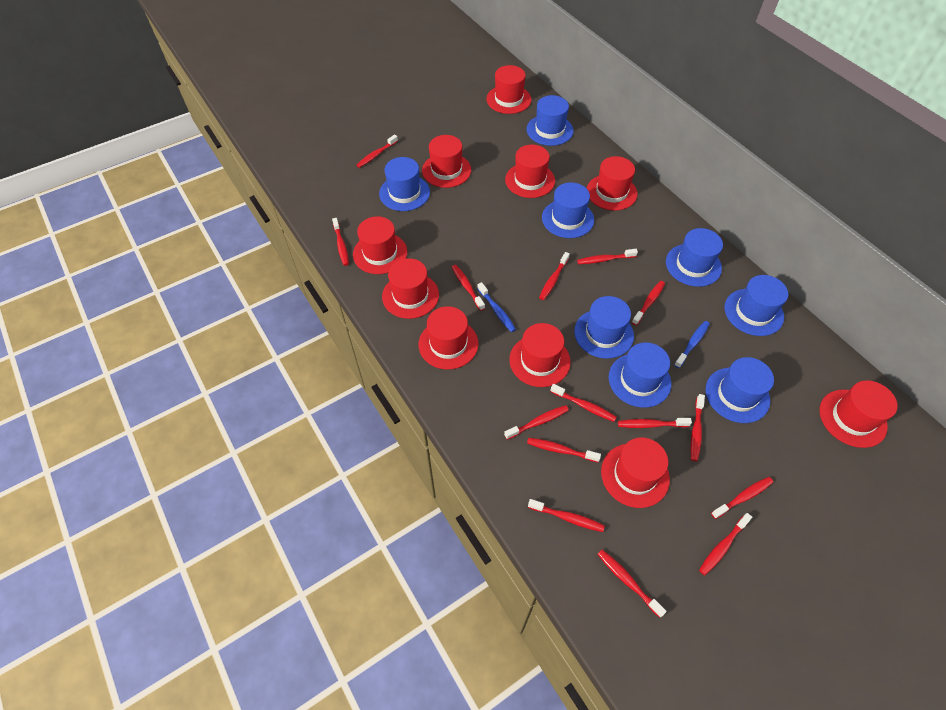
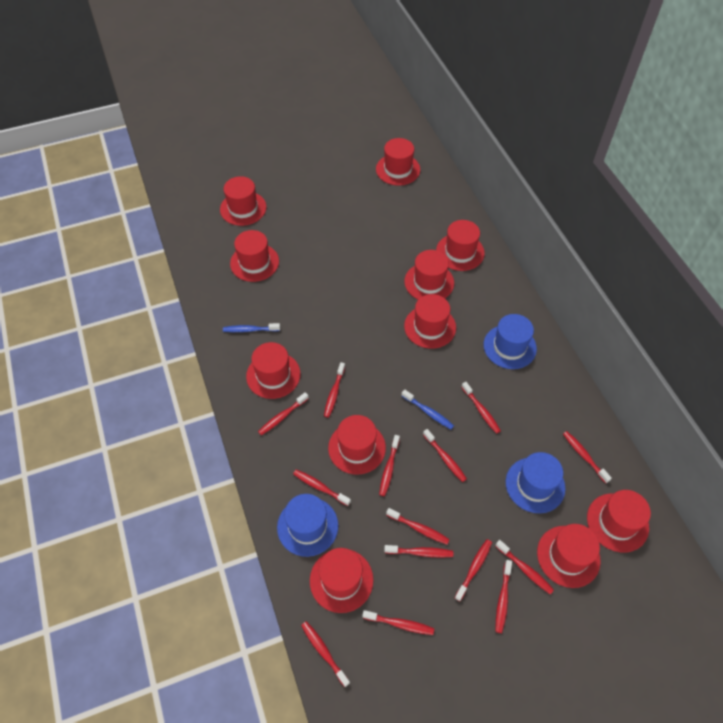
blue hat: 8 -> 3
red hat: 10 -> 11
red toothbrush: 15 -> 14

